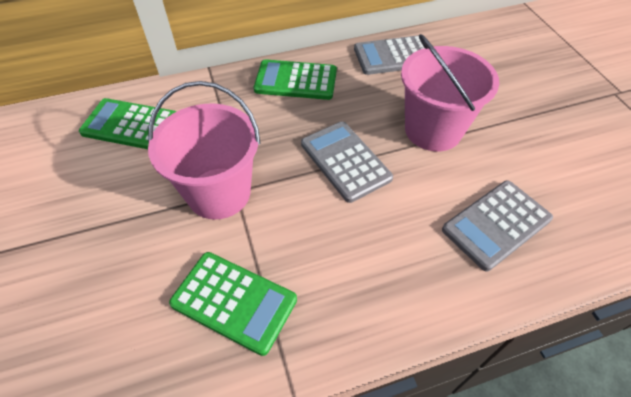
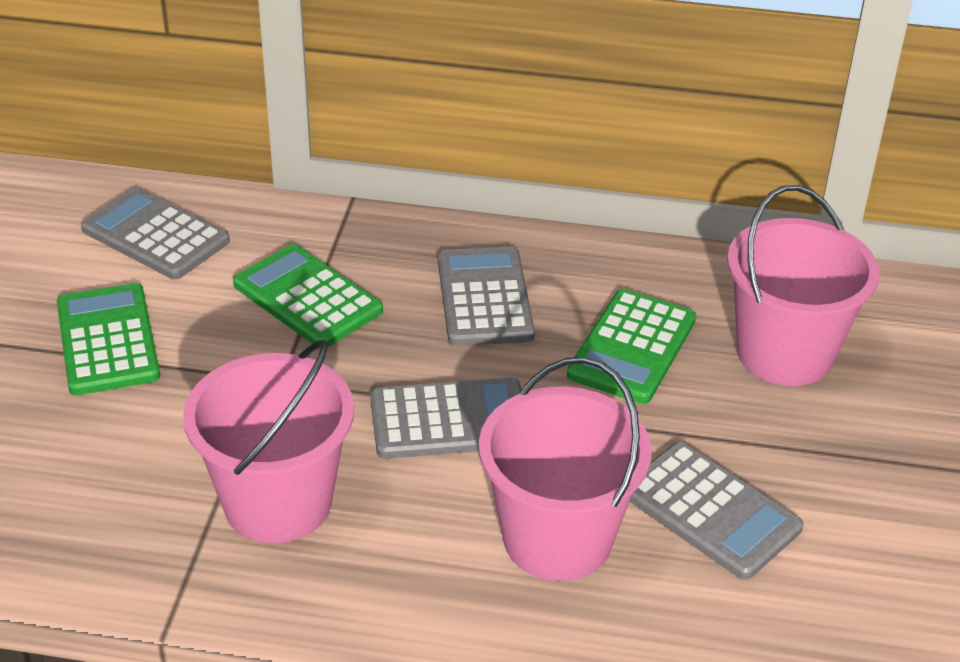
grey calculator: 3 -> 4
pink bucket: 2 -> 3

